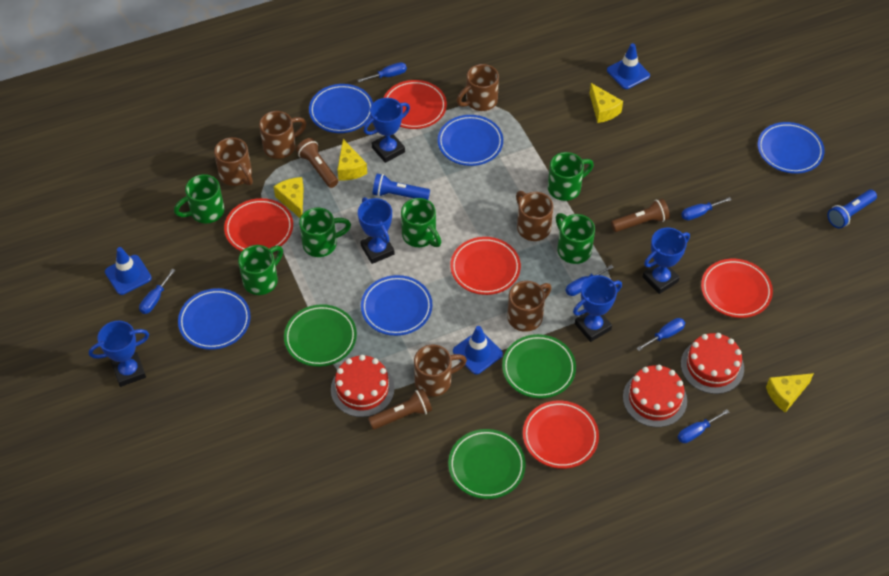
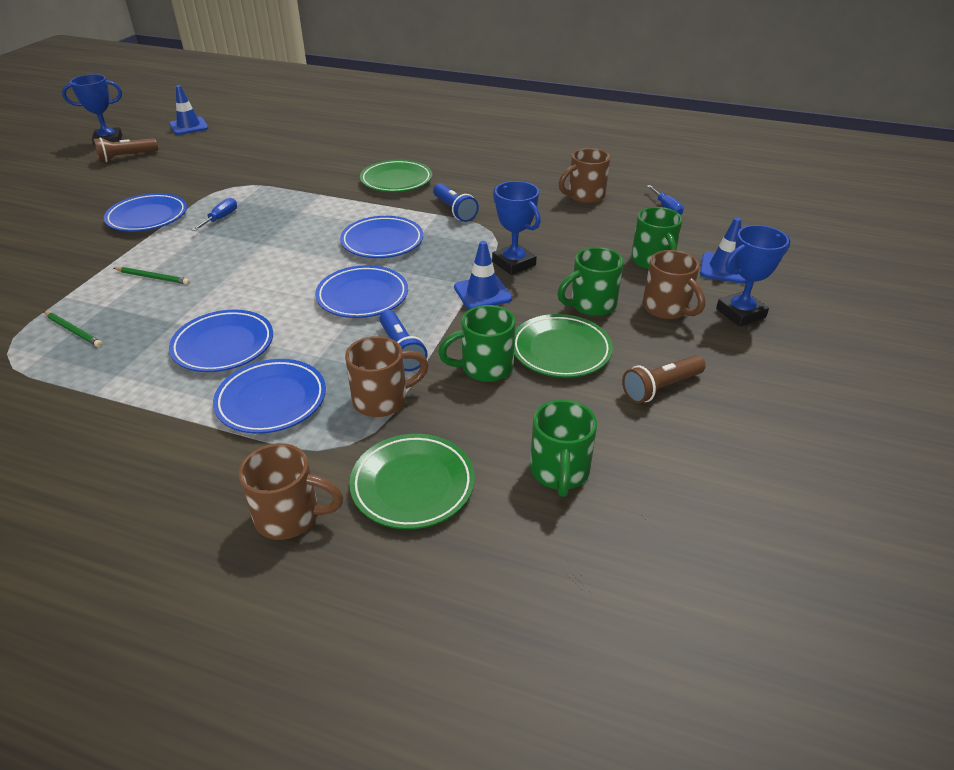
blue screwdriver: 6 -> 2
blue trophy: 5 -> 3
brown flashlight: 3 -> 2
brown mug: 6 -> 4
green mug: 6 -> 4
green pencil: 0 -> 2
red cake: 3 -> 0
red plate: 5 -> 0
yellow cheese: 4 -> 0

